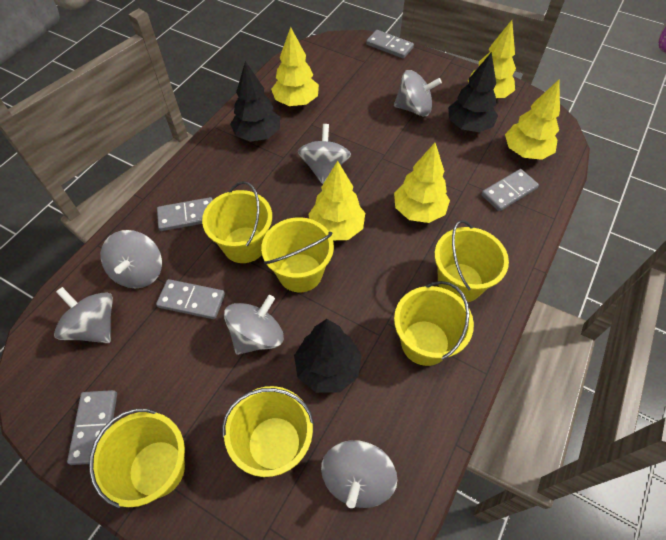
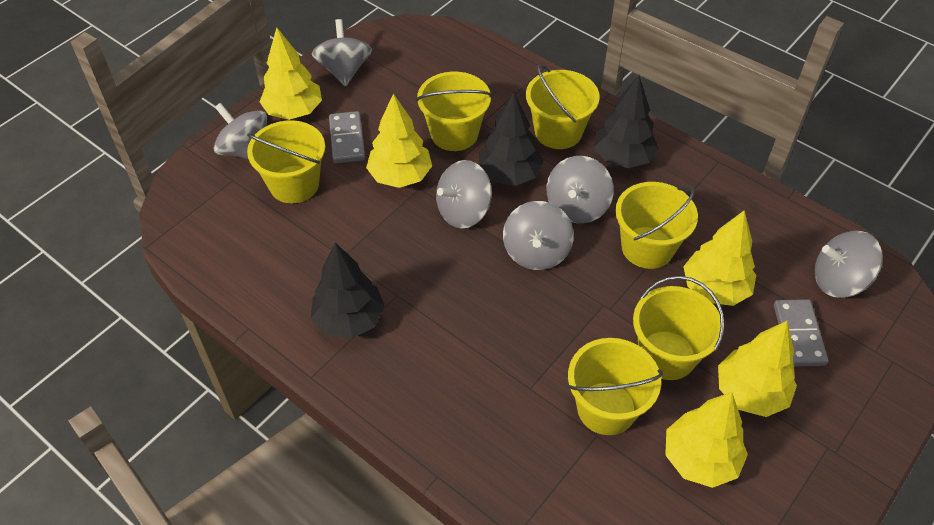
grey domino: 5 -> 2

